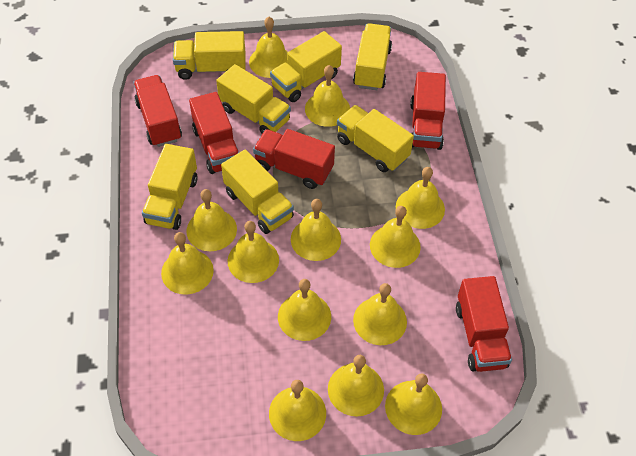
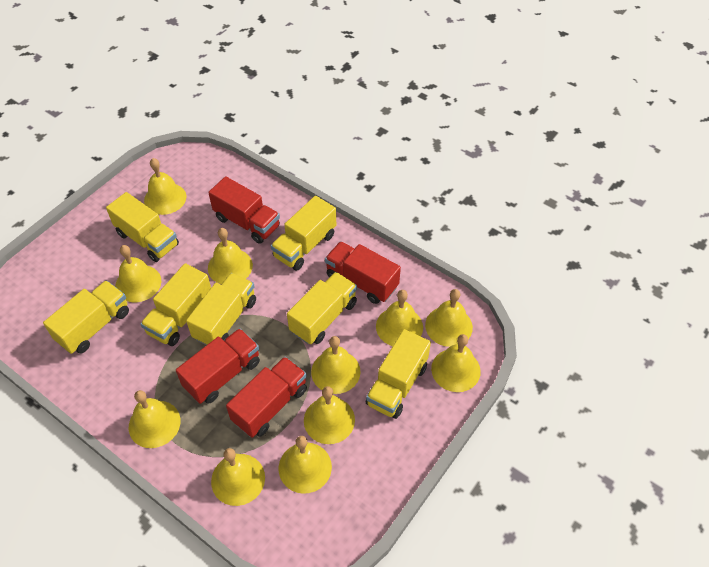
red truck: 5 -> 4
yellow bell: 13 -> 11

